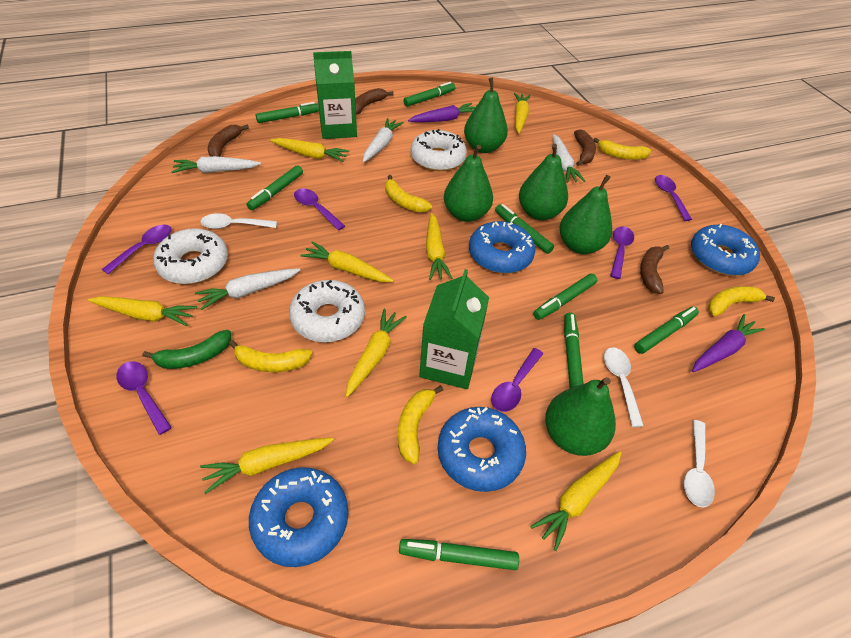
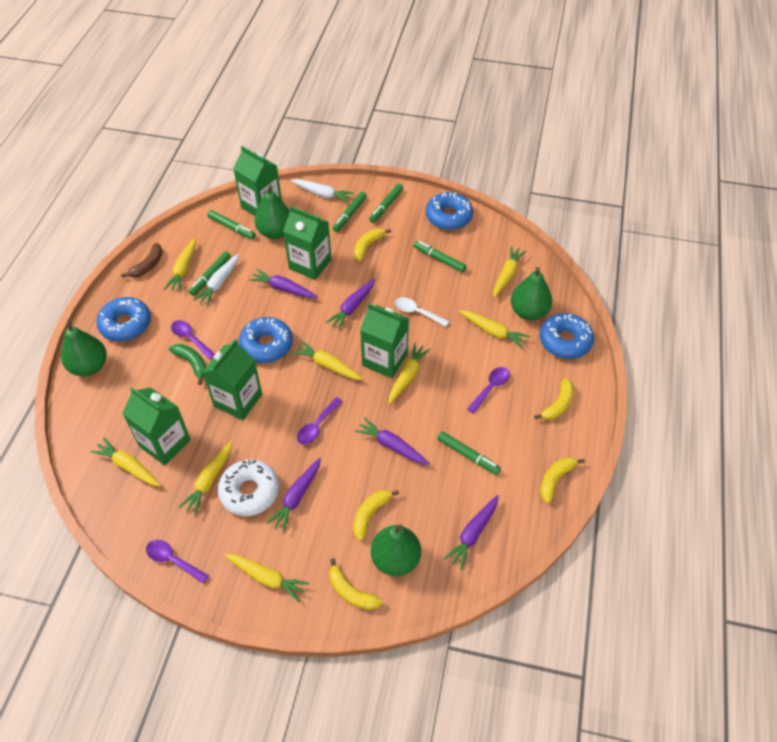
brown banana: 4 -> 1
green carton: 2 -> 5
green marker: 8 -> 6
green pear: 5 -> 4
purple carrot: 2 -> 5
purple spoon: 6 -> 4
white carrot: 4 -> 2
white donut: 3 -> 1
white spoon: 3 -> 1

